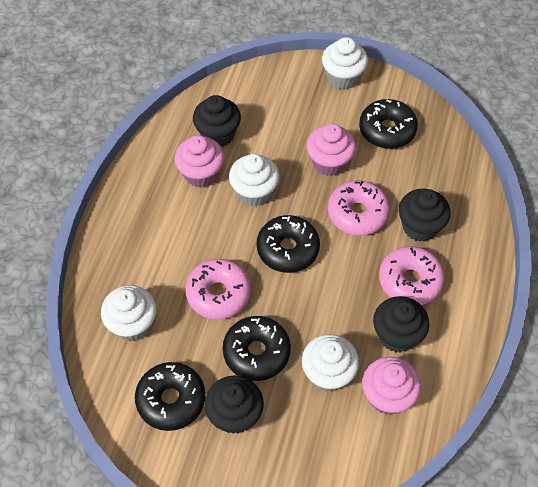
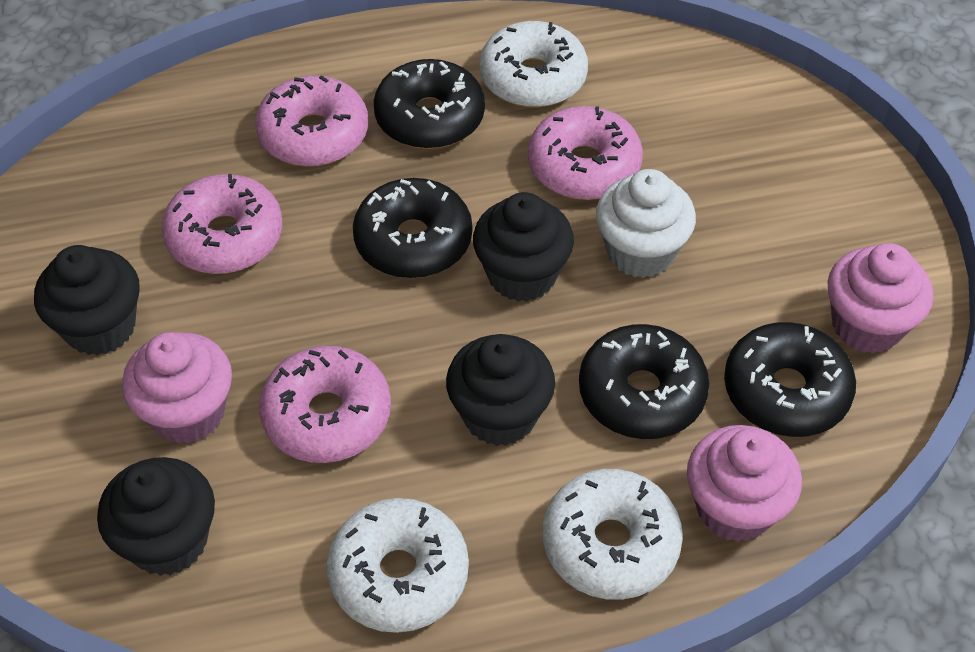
pink donut: 3 -> 4
white cupcake: 4 -> 1
white donut: 0 -> 3

